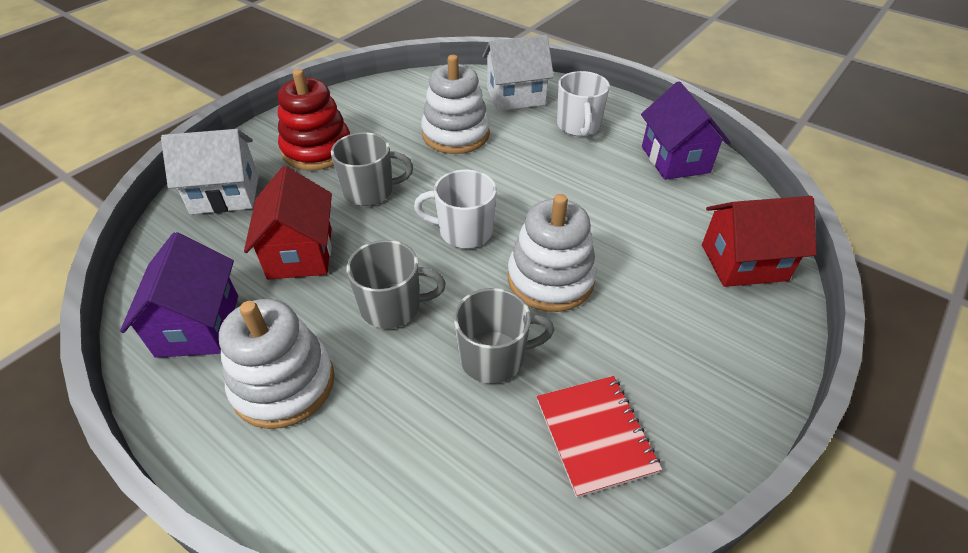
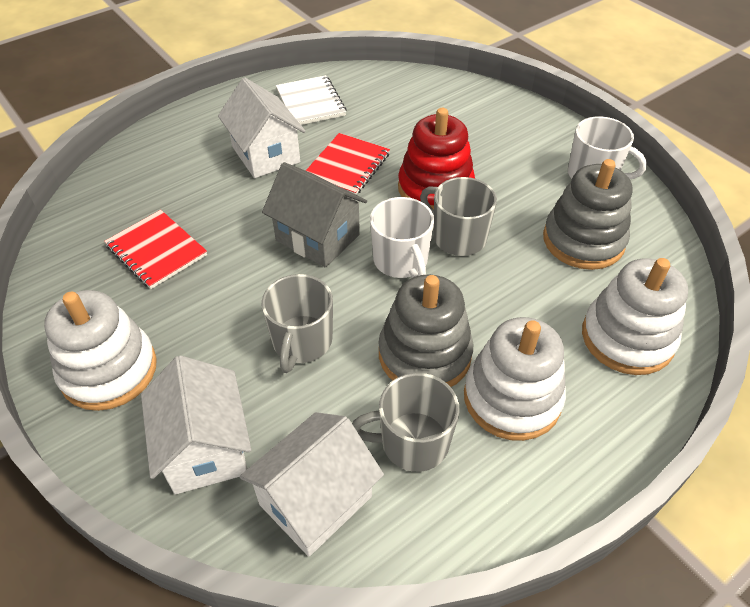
grey house: 0 -> 1
grey stacking toy: 0 -> 2
purple house: 2 -> 0
red house: 2 -> 0
red notebook: 1 -> 2
white house: 2 -> 3
white notebook: 0 -> 1

